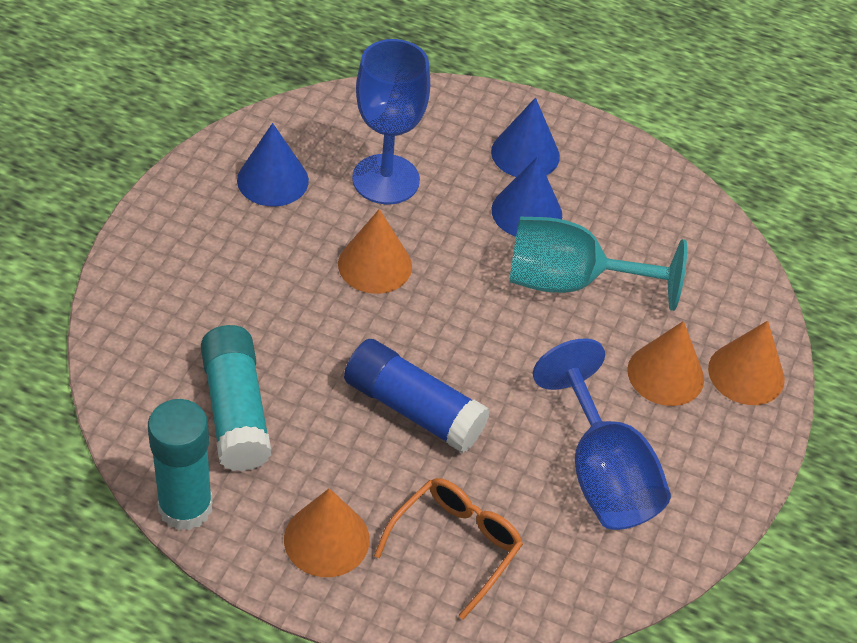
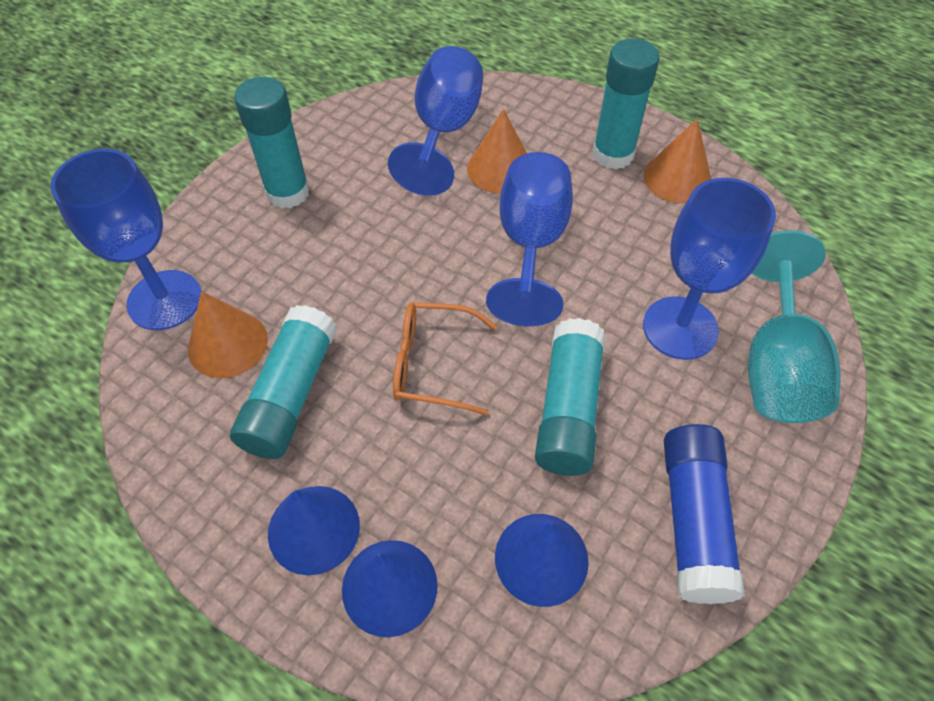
blue goblet: 2 -> 4
orange cone: 4 -> 3
turquoise glue stick: 2 -> 4

